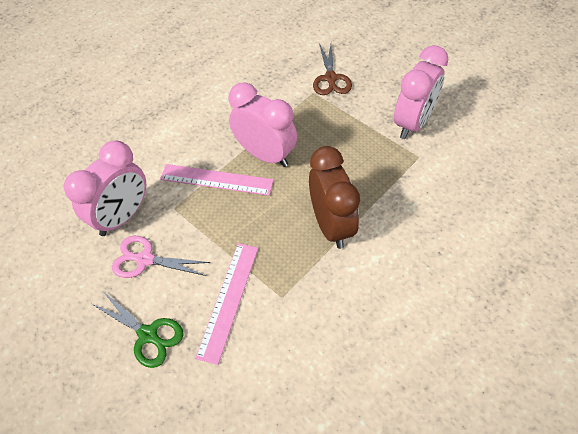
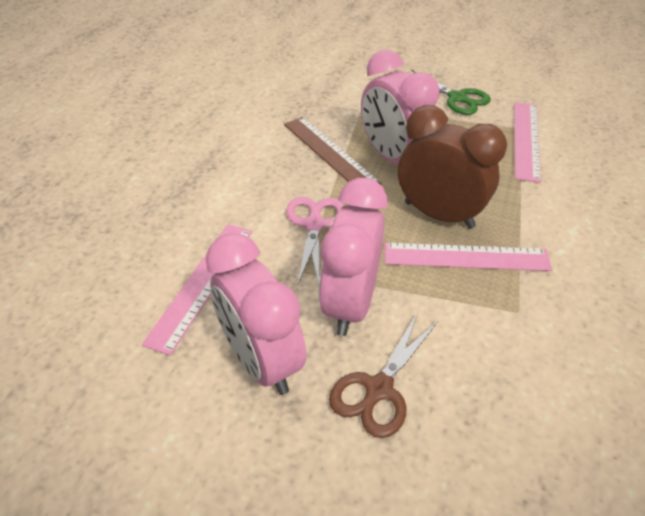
brown ruler: 0 -> 1
pink ruler: 2 -> 3

